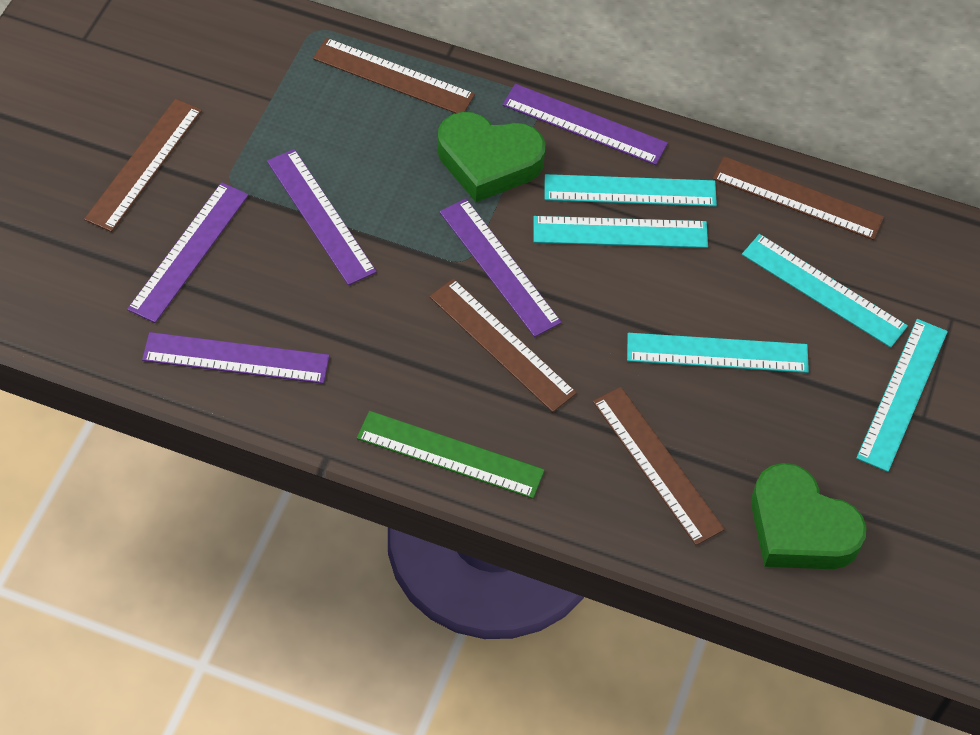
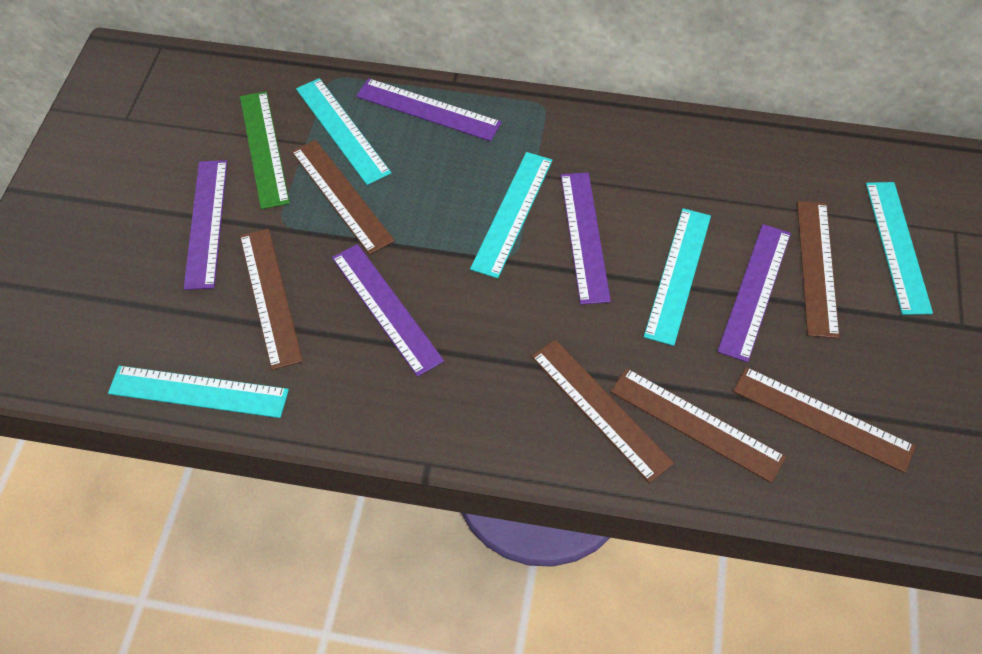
brown ruler: 5 -> 6
green heart: 2 -> 0

